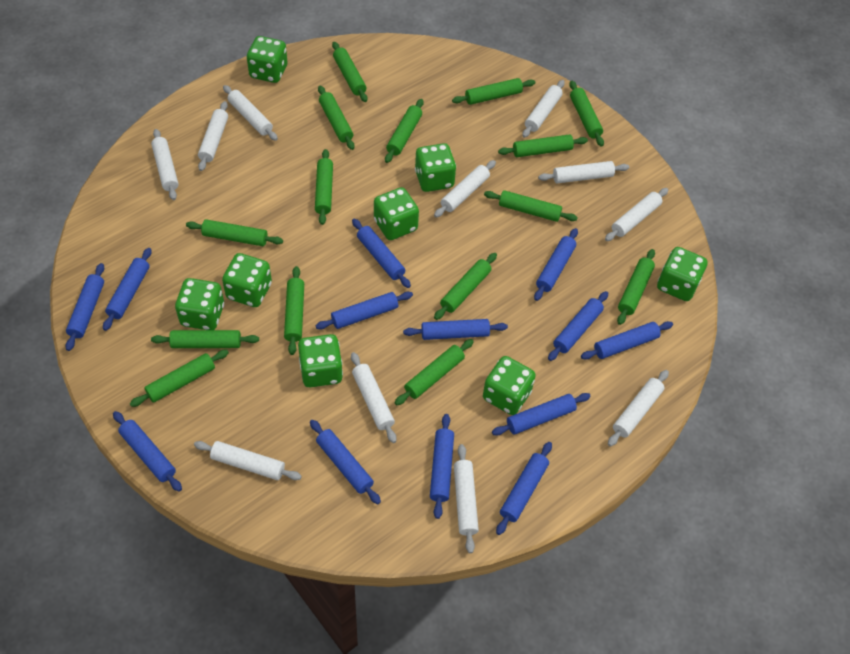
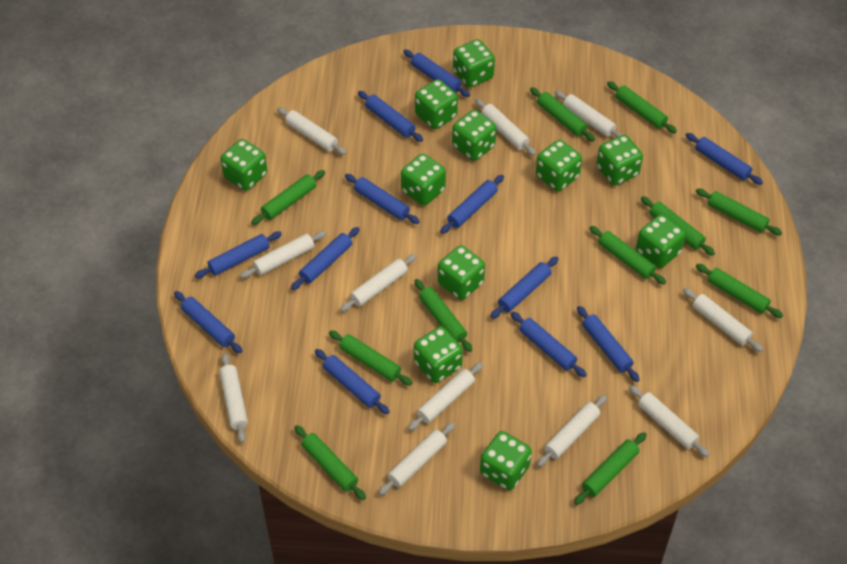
blue rolling pin: 13 -> 12
green dice: 8 -> 11
green rolling pin: 15 -> 11

